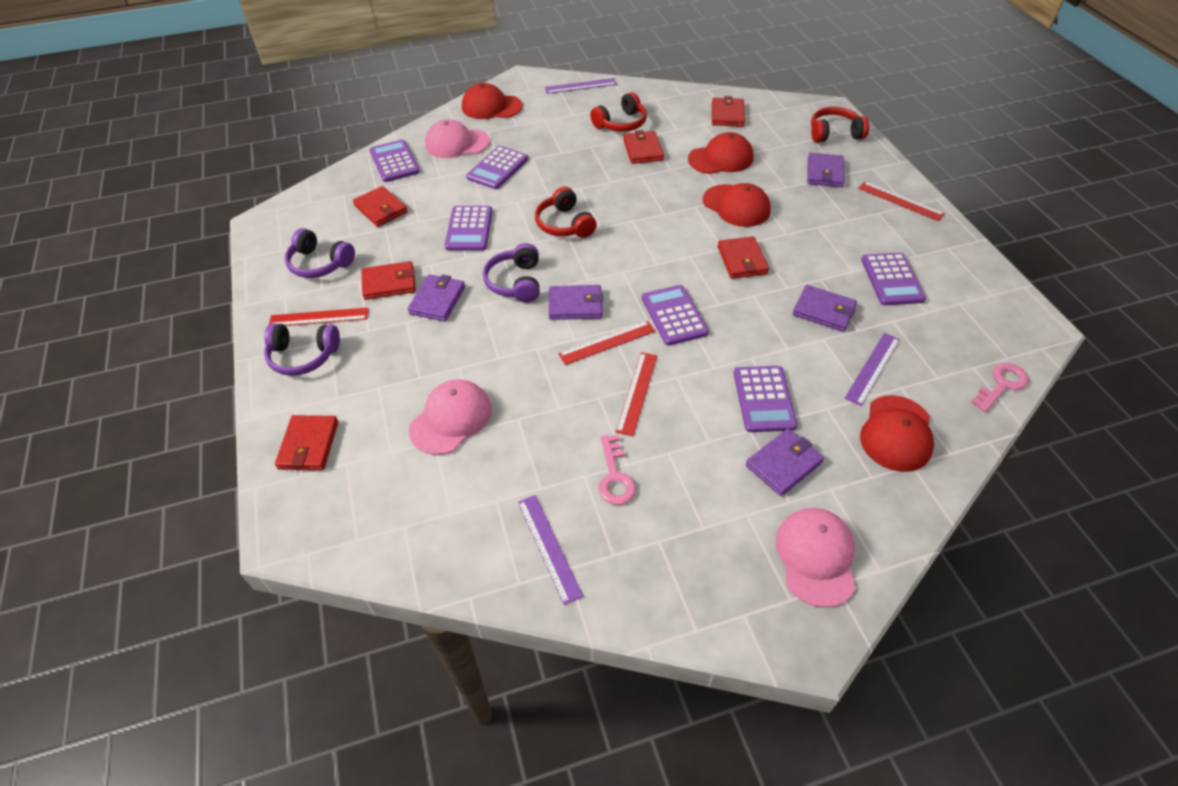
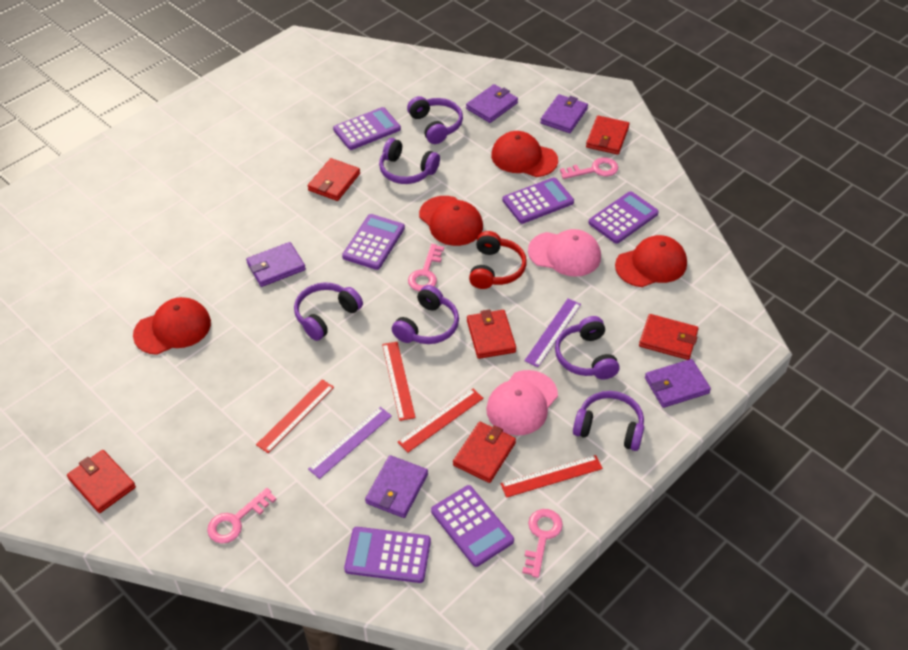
pink cap: 3 -> 2
pink key: 2 -> 4
purple headphones: 3 -> 6
purple ruler: 3 -> 2
red headphones: 3 -> 1

